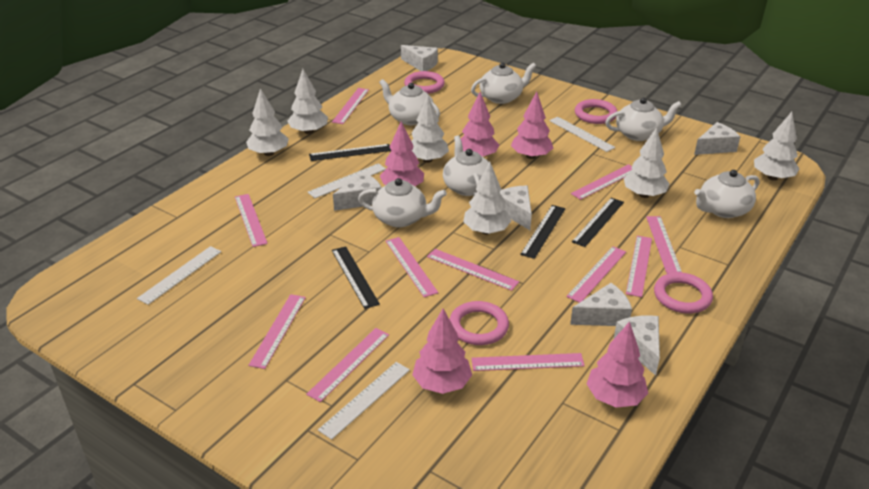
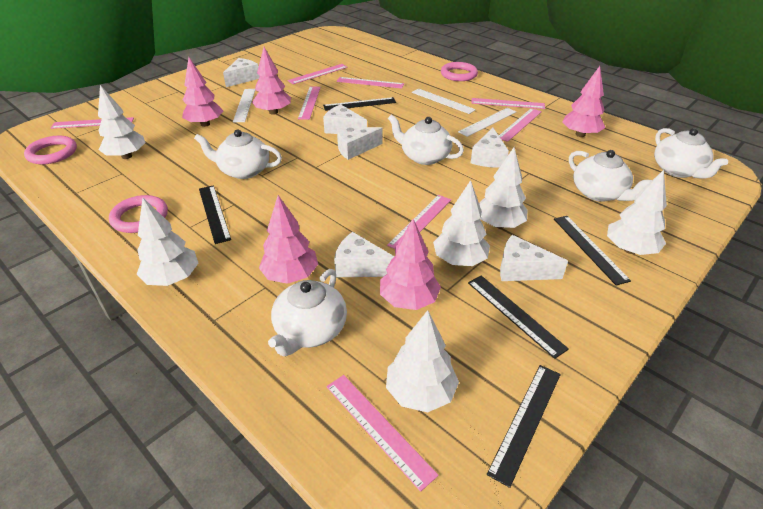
black ruler: 4 -> 5
pink ring: 4 -> 3
pink ruler: 11 -> 8
white ruler: 4 -> 3
white teapot: 6 -> 5

